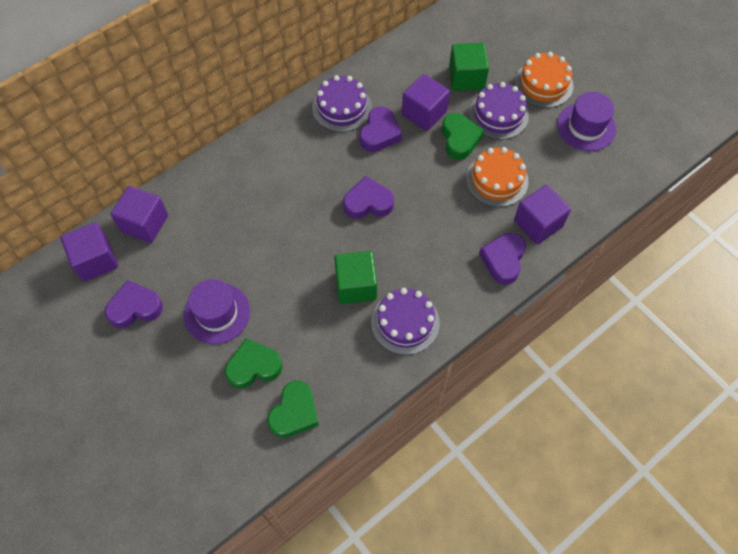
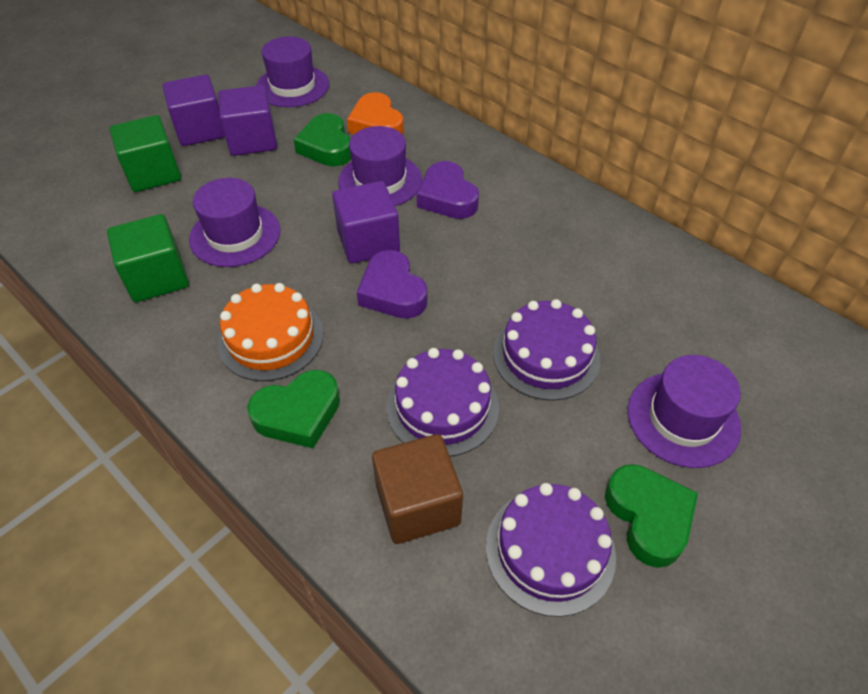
brown cube: 0 -> 1
orange cake: 2 -> 1
orange heart: 0 -> 1
purple cube: 4 -> 3
purple hat: 2 -> 4
purple heart: 4 -> 2

